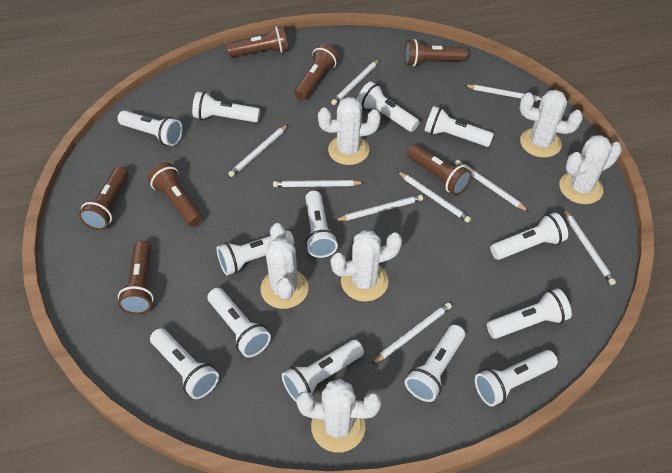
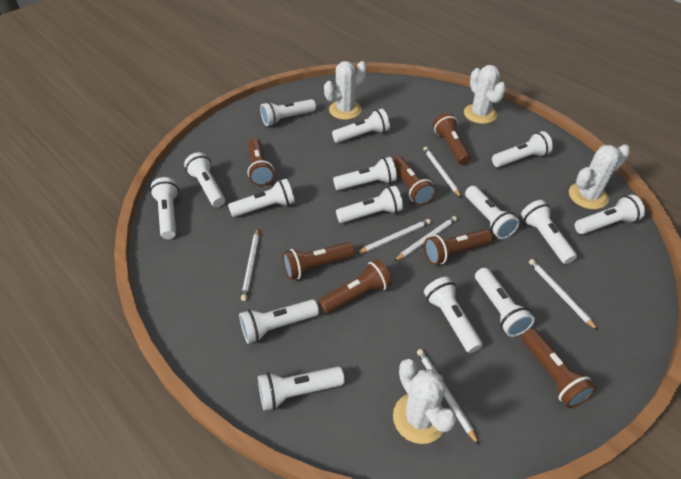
white cactus: 6 -> 4
white flashlight: 13 -> 15
white pencil: 9 -> 6

